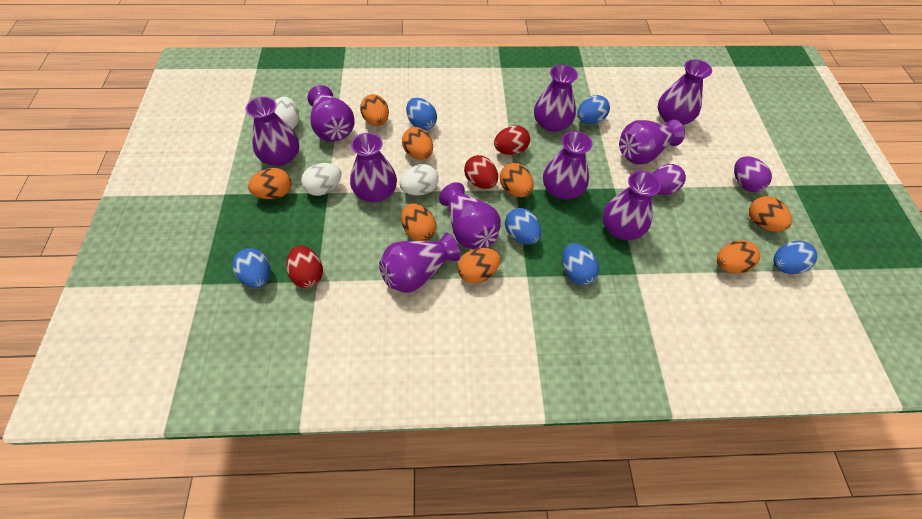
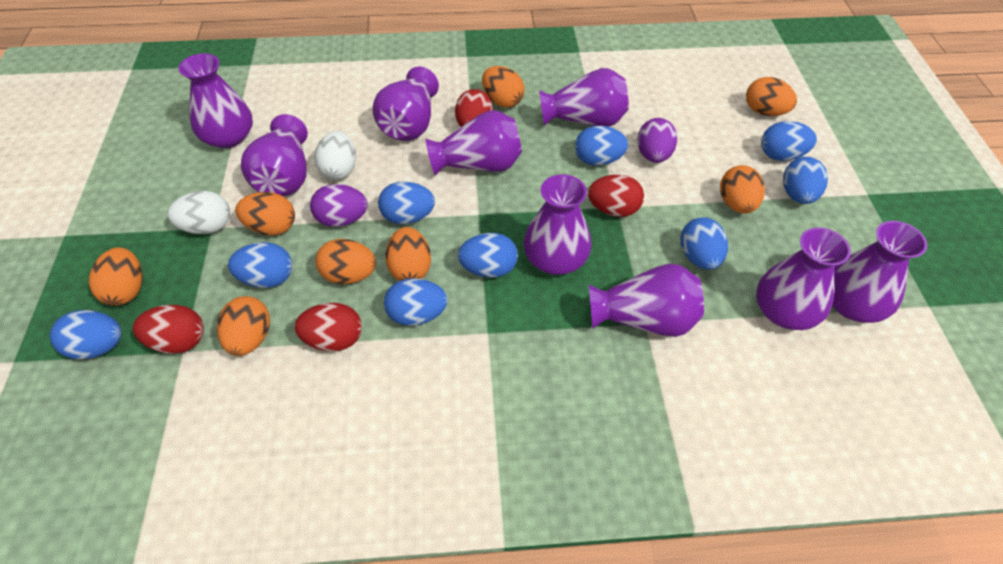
blue egg: 6 -> 9
purple vase: 10 -> 9
red egg: 3 -> 4
white egg: 3 -> 2

